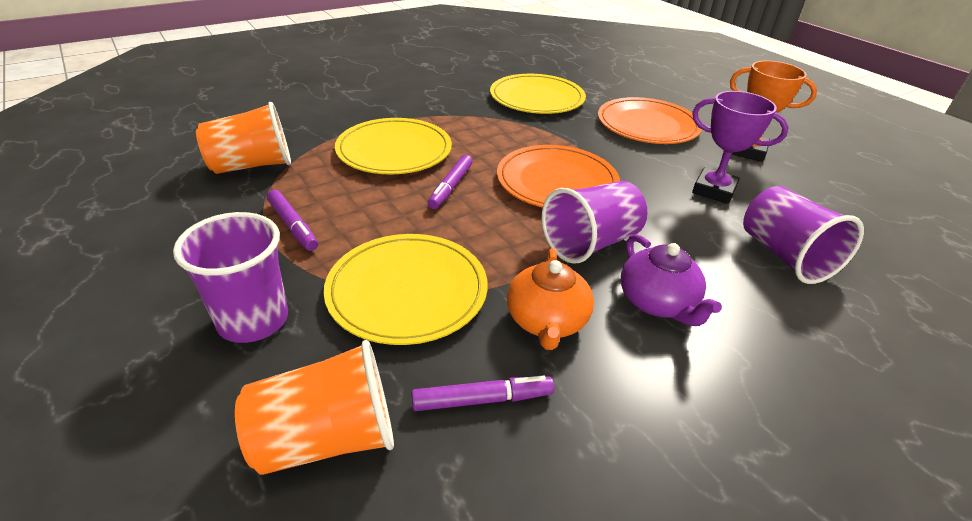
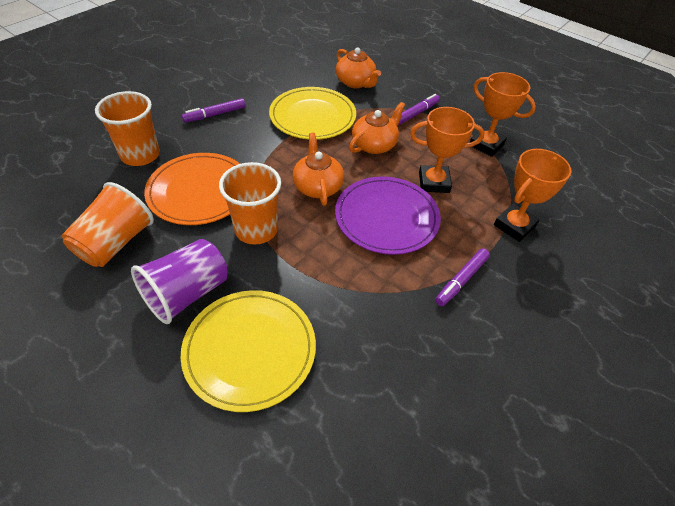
orange cup: 2 -> 3
orange plate: 2 -> 1
orange teapot: 1 -> 3
orange trophy: 1 -> 3
purple cup: 3 -> 1
purple plate: 0 -> 1
purple teapot: 1 -> 0
purple trophy: 1 -> 0
yellow plate: 3 -> 2

